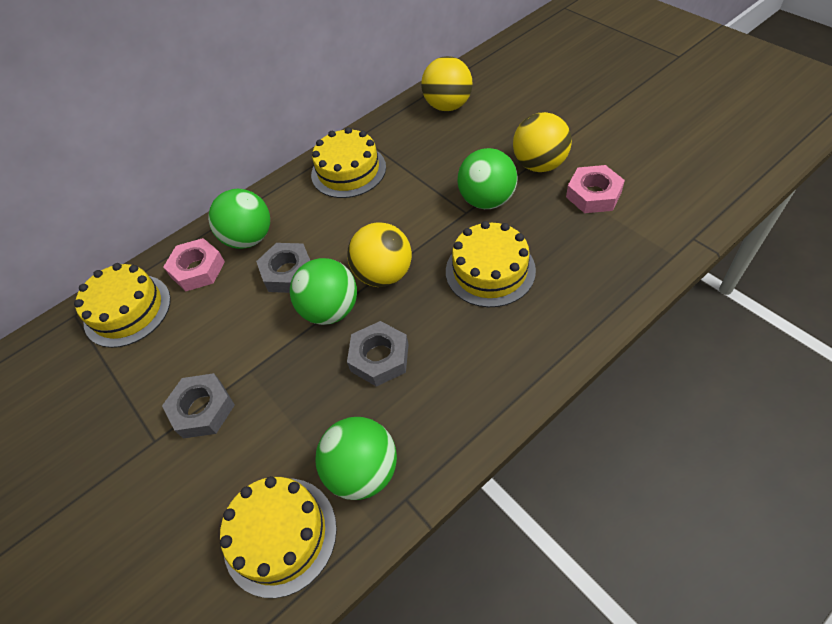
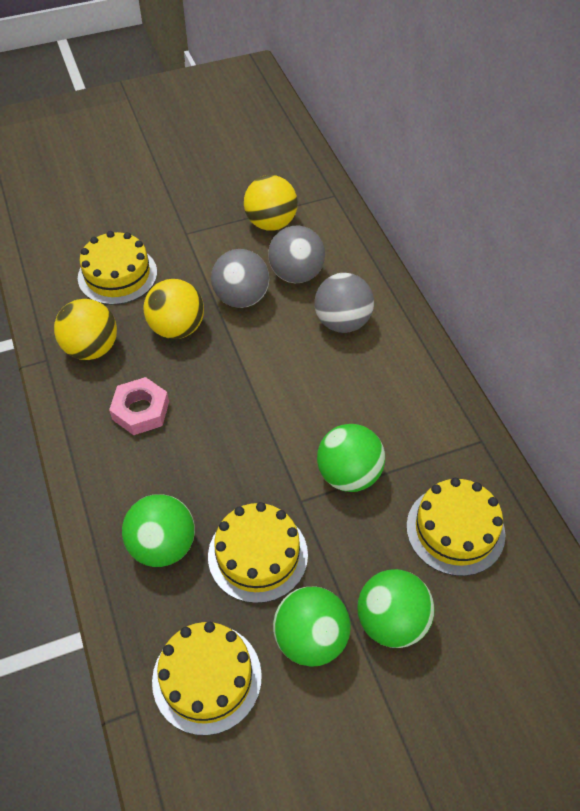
grey ball: 0 -> 3
grey nut: 3 -> 0
pink nut: 2 -> 1

